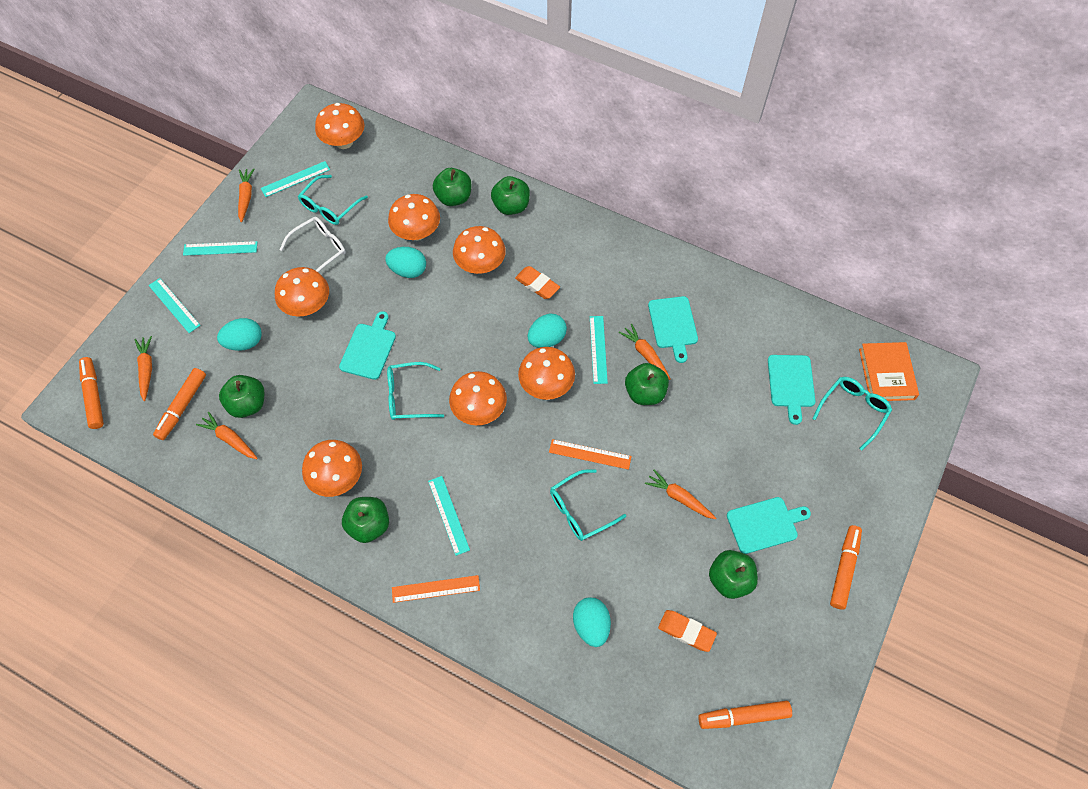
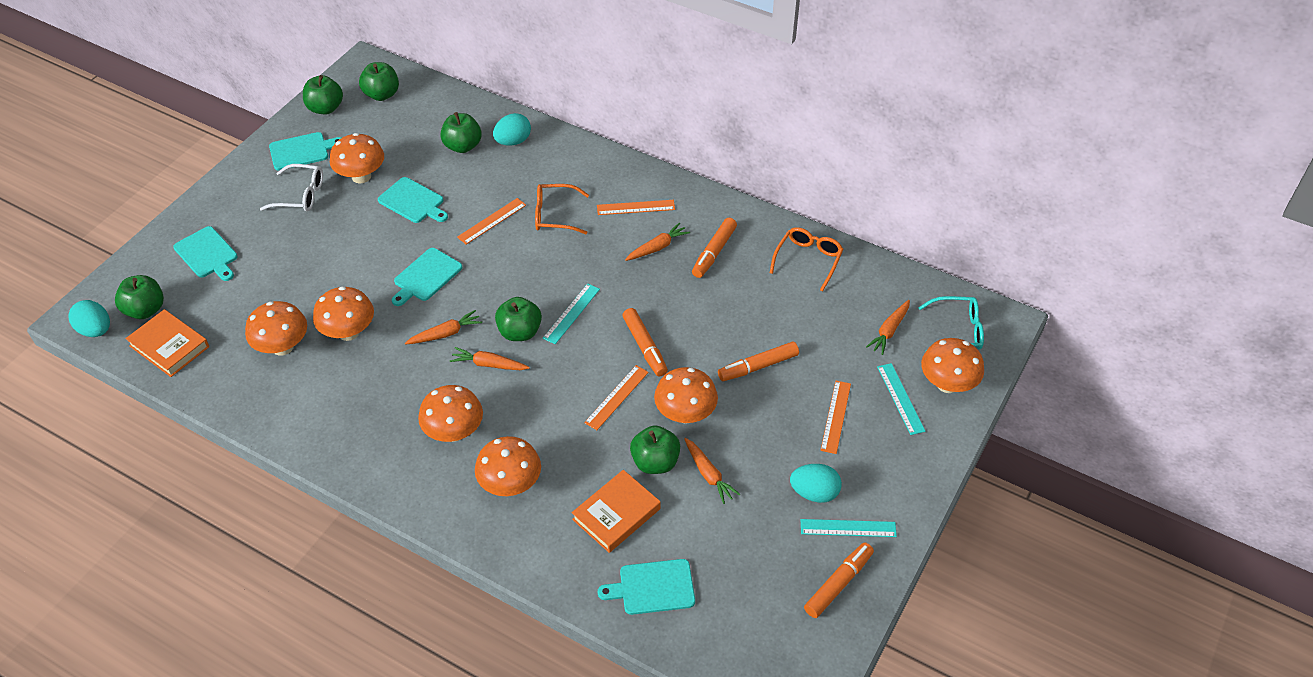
orange book: 1 -> 2
orange eraser: 2 -> 0
orange glasses: 0 -> 2
orange ruler: 2 -> 4
turquoise cutting board: 4 -> 5
turquoise egg: 4 -> 3
turquoise glasses: 4 -> 1
turquoise ruler: 5 -> 3

